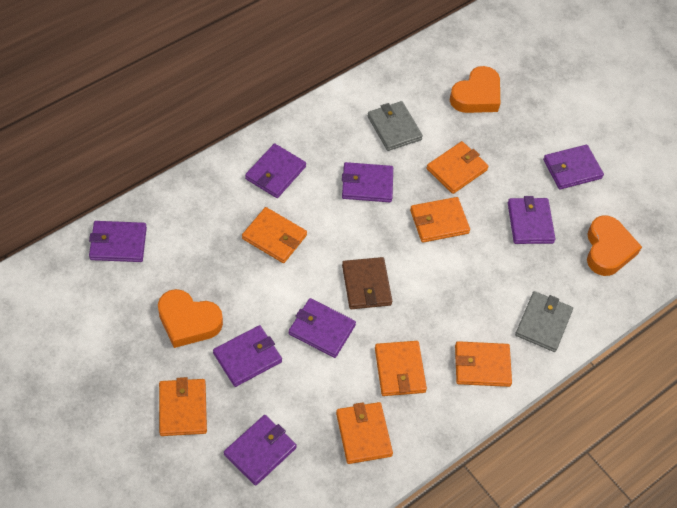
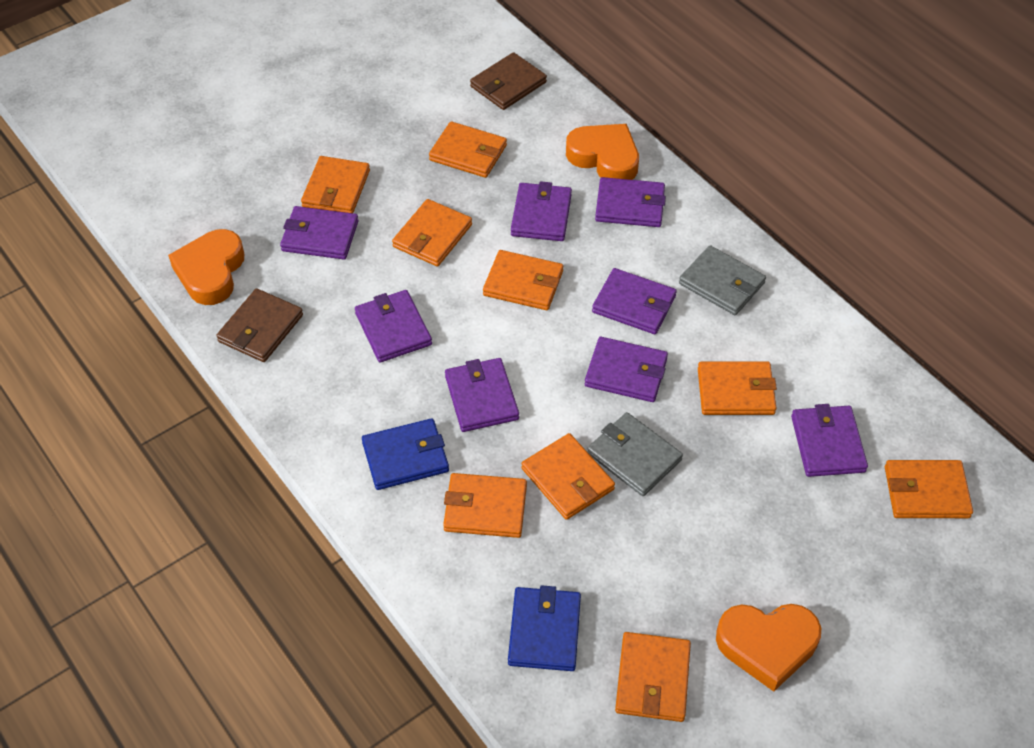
blue wallet: 0 -> 2
brown wallet: 1 -> 2
orange wallet: 7 -> 9

